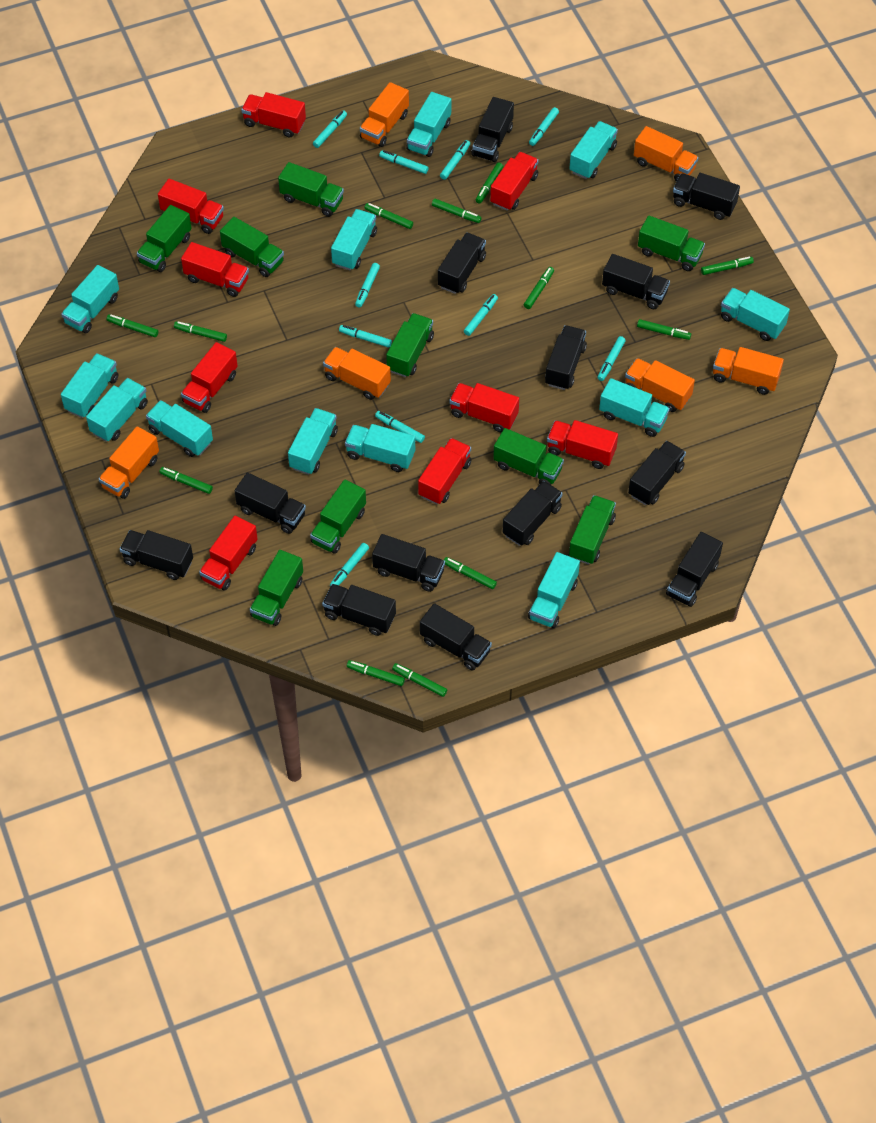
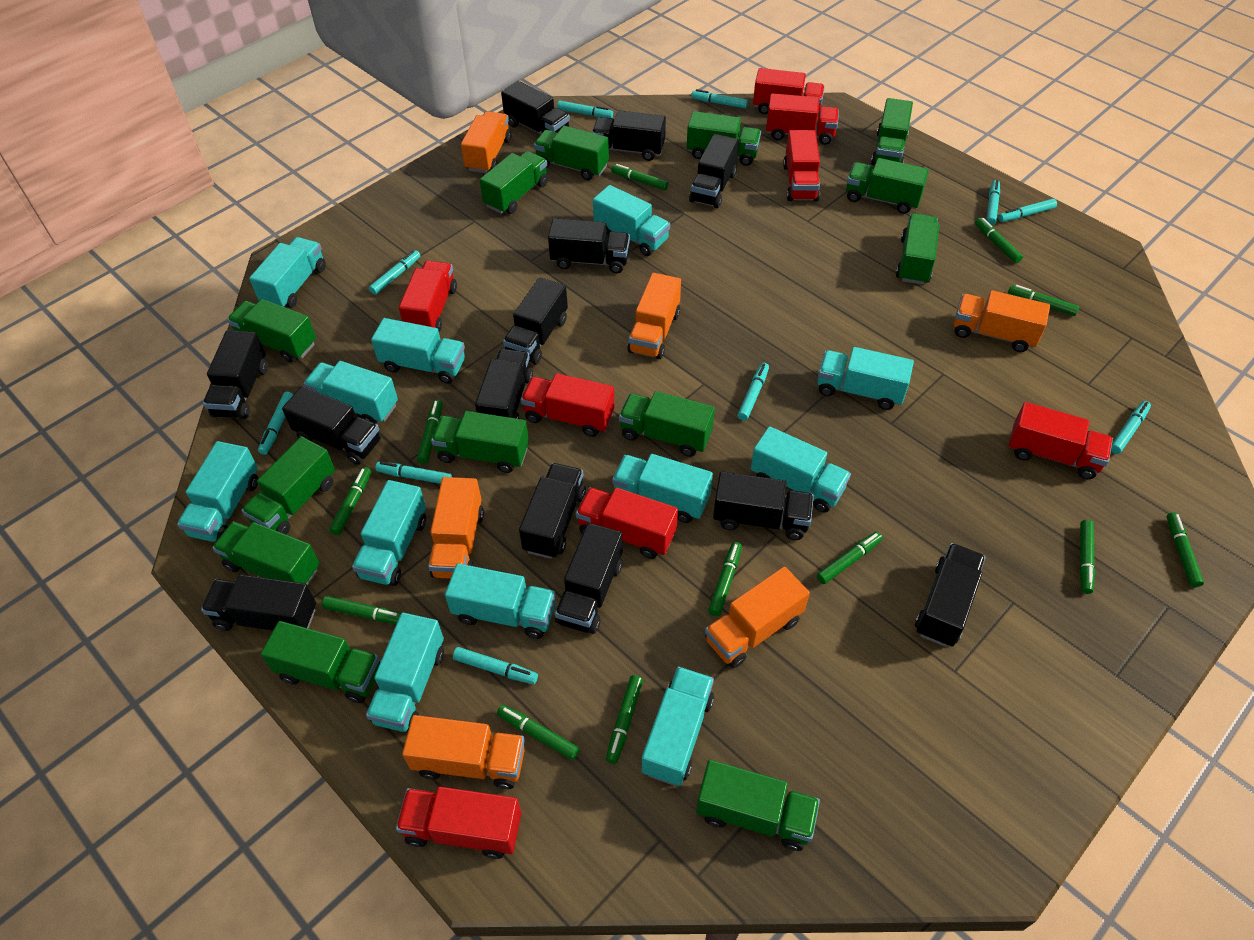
green truck: 9 -> 13
red truck: 9 -> 8

